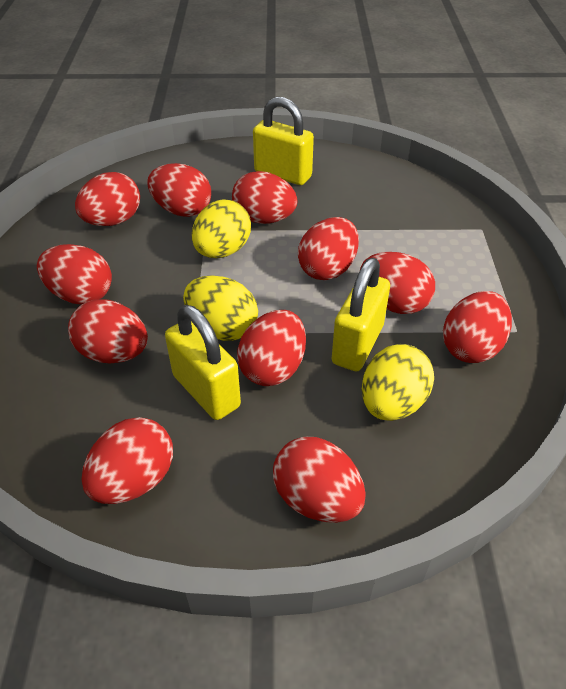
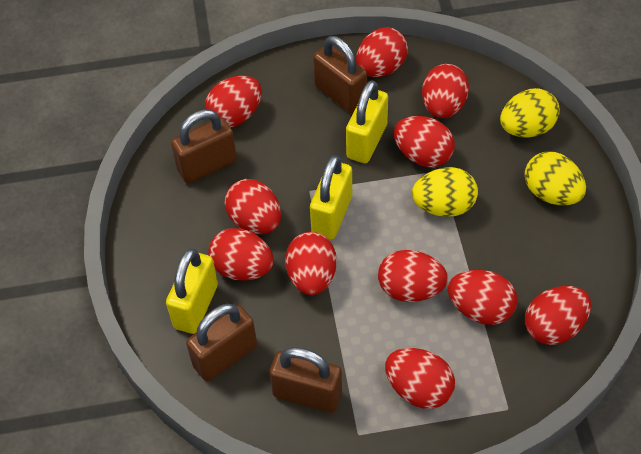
brown padlock: 0 -> 4

